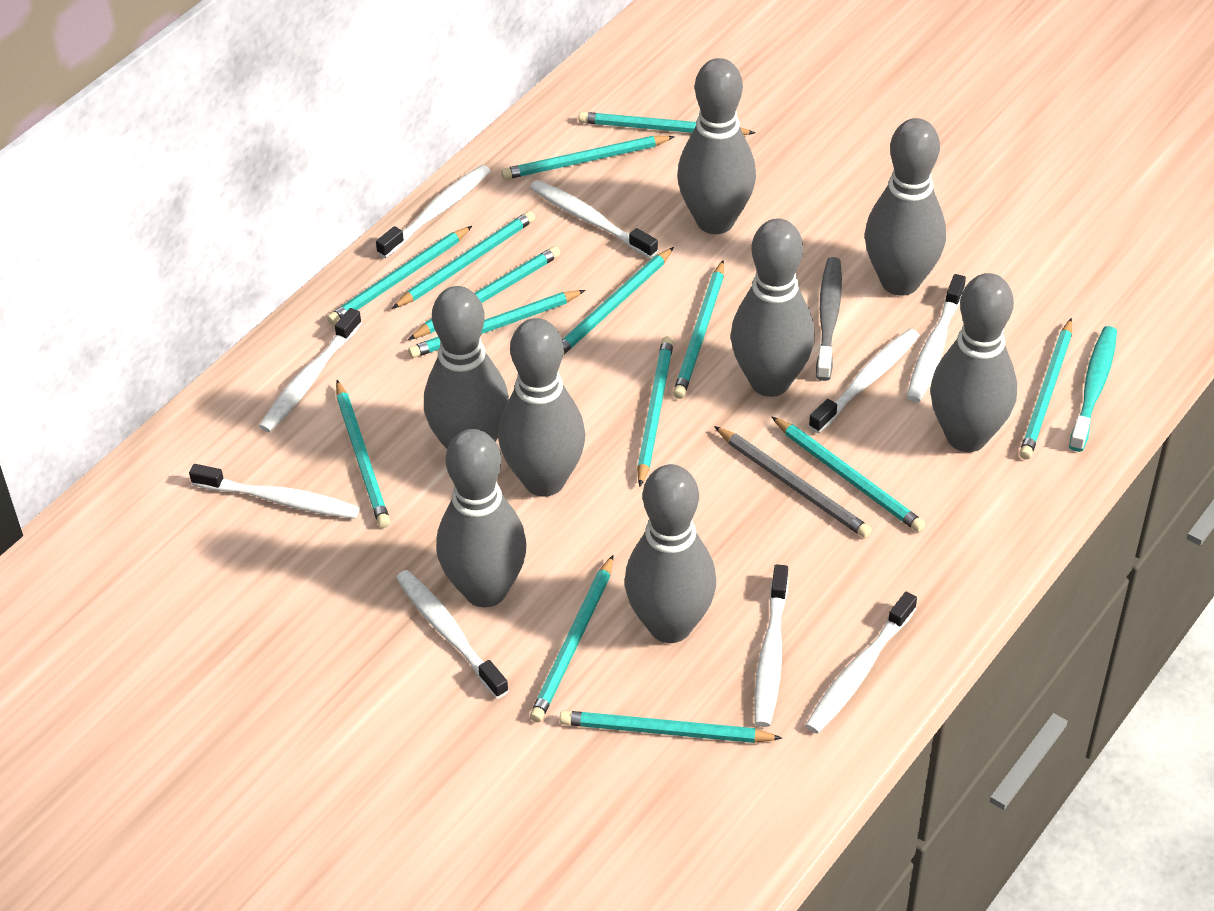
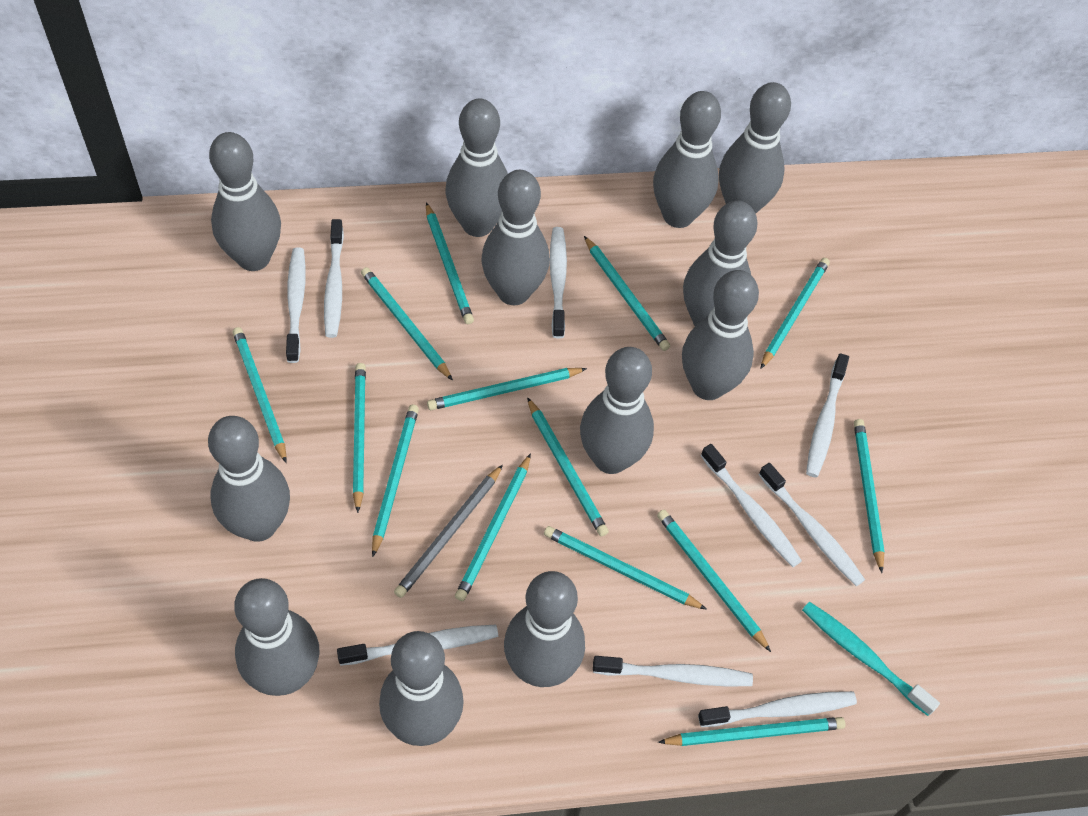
grey bowling pin: 8 -> 12
grey toothbrush: 1 -> 0

